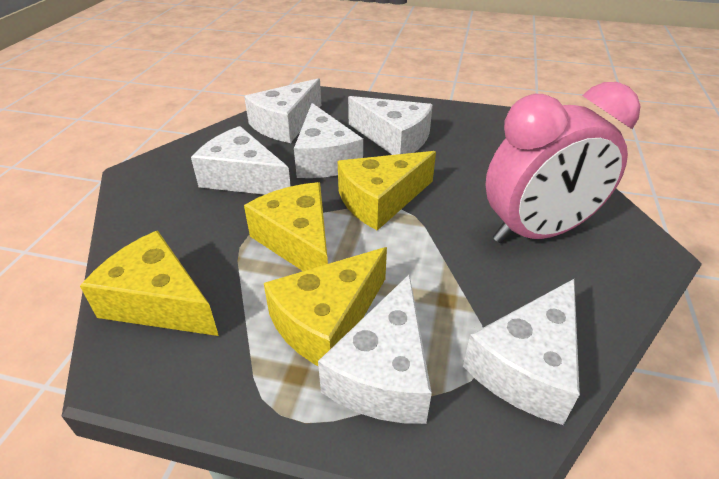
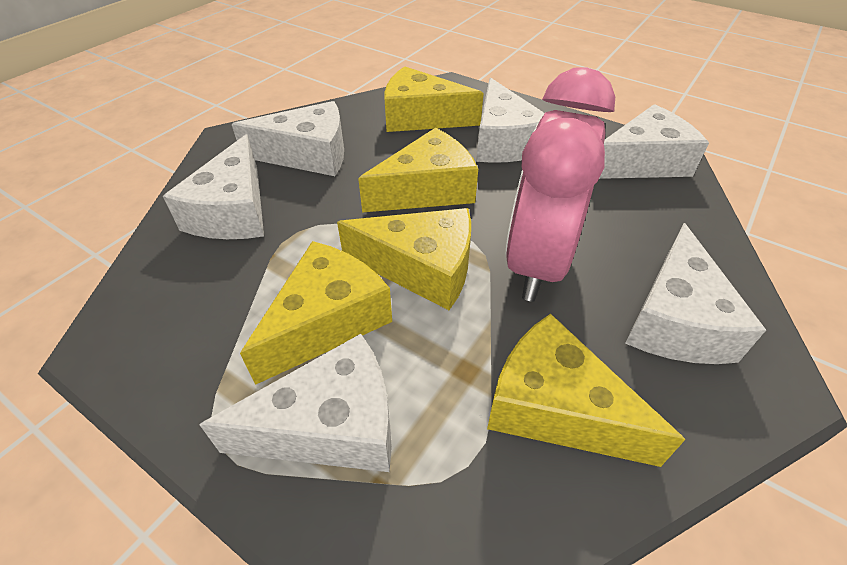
yellow cheese: 4 -> 5

